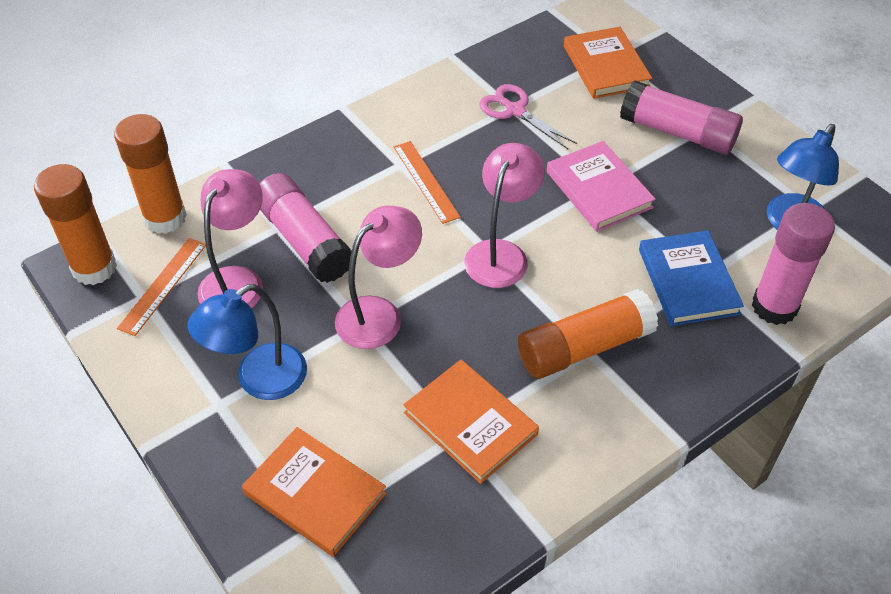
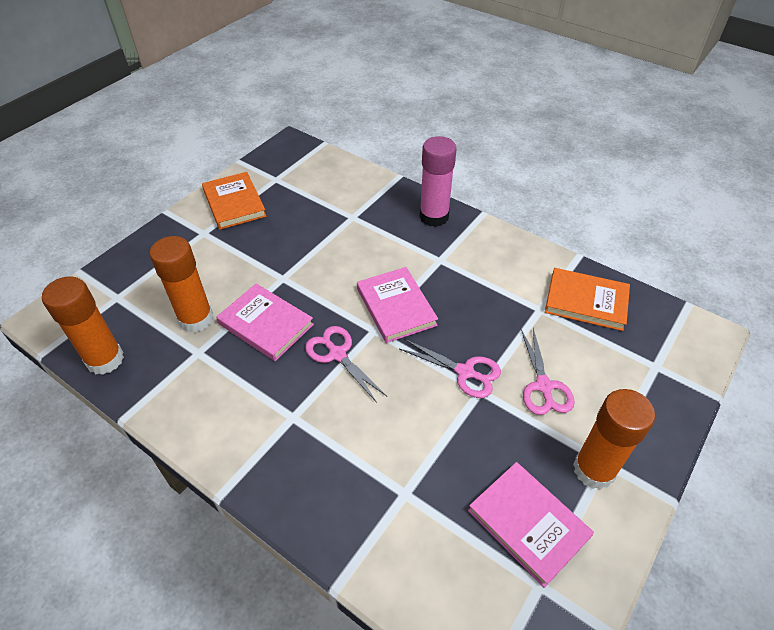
blue book: 1 -> 0
blue lamp: 2 -> 0
orange book: 3 -> 2
orange ruler: 2 -> 0
pink book: 1 -> 3
pink glue stick: 3 -> 1
pink lamp: 3 -> 0
pink scissors: 1 -> 3

